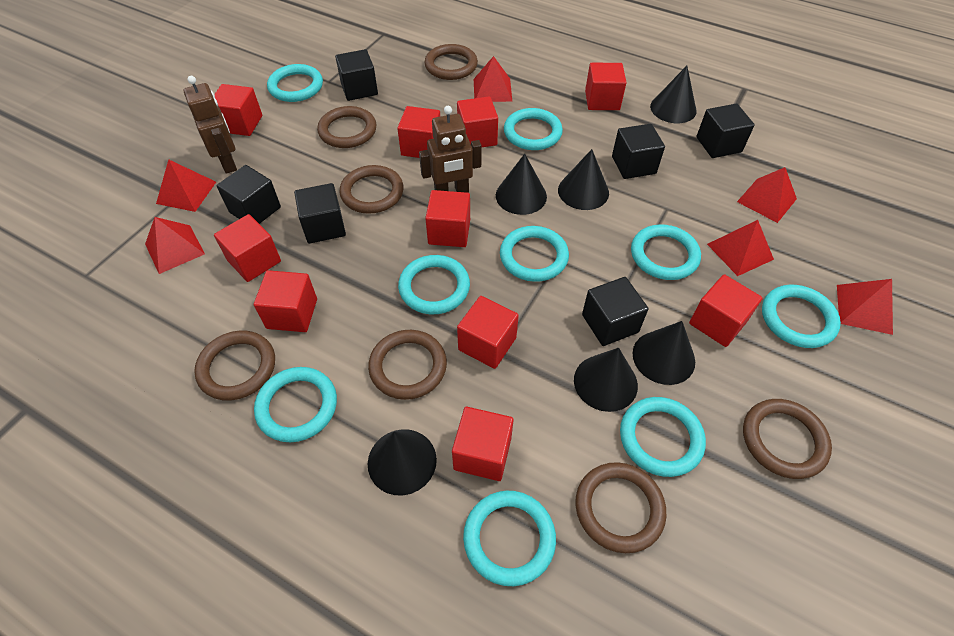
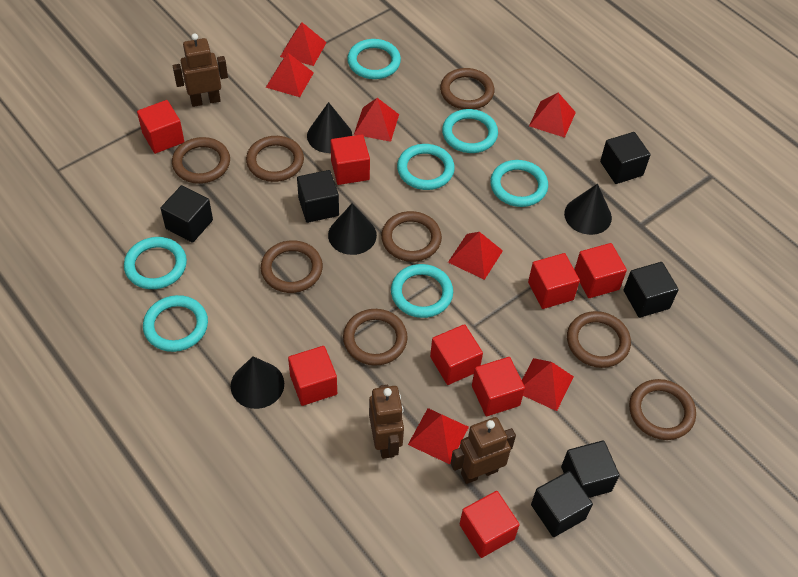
black cone: 6 -> 4
brown ring: 7 -> 8
brown robot: 2 -> 3
red cube: 10 -> 8
red pyramid: 6 -> 7
turquoise ring: 9 -> 7

